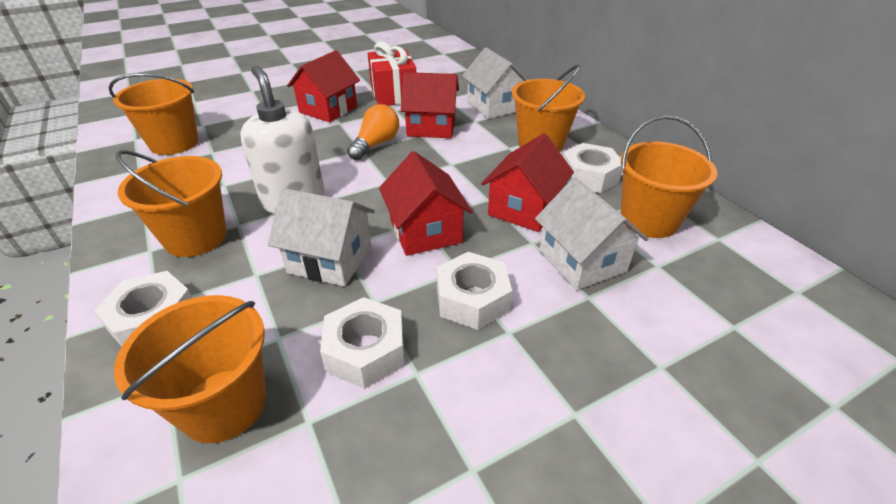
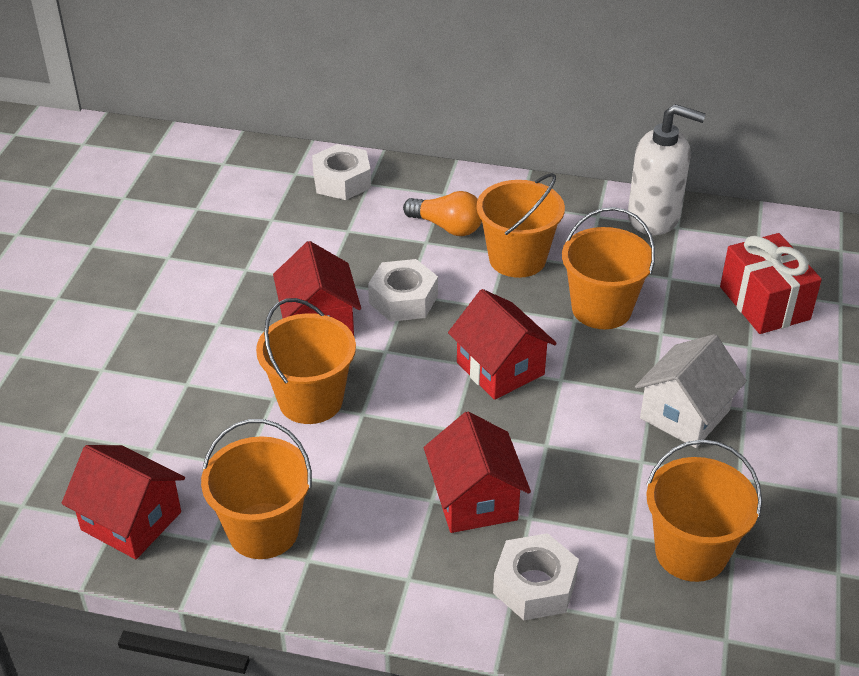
white house: 3 -> 1
white nut: 4 -> 3

